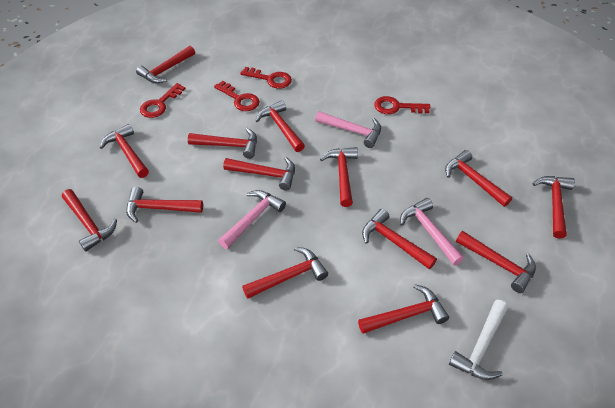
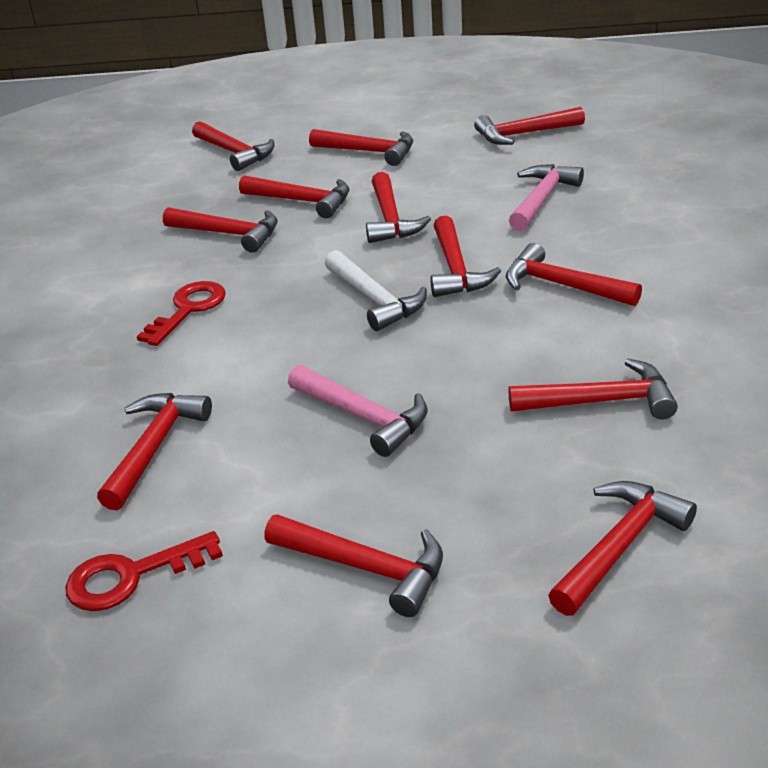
pink hammer: 3 -> 2
red hammer: 14 -> 12
red key: 4 -> 2

